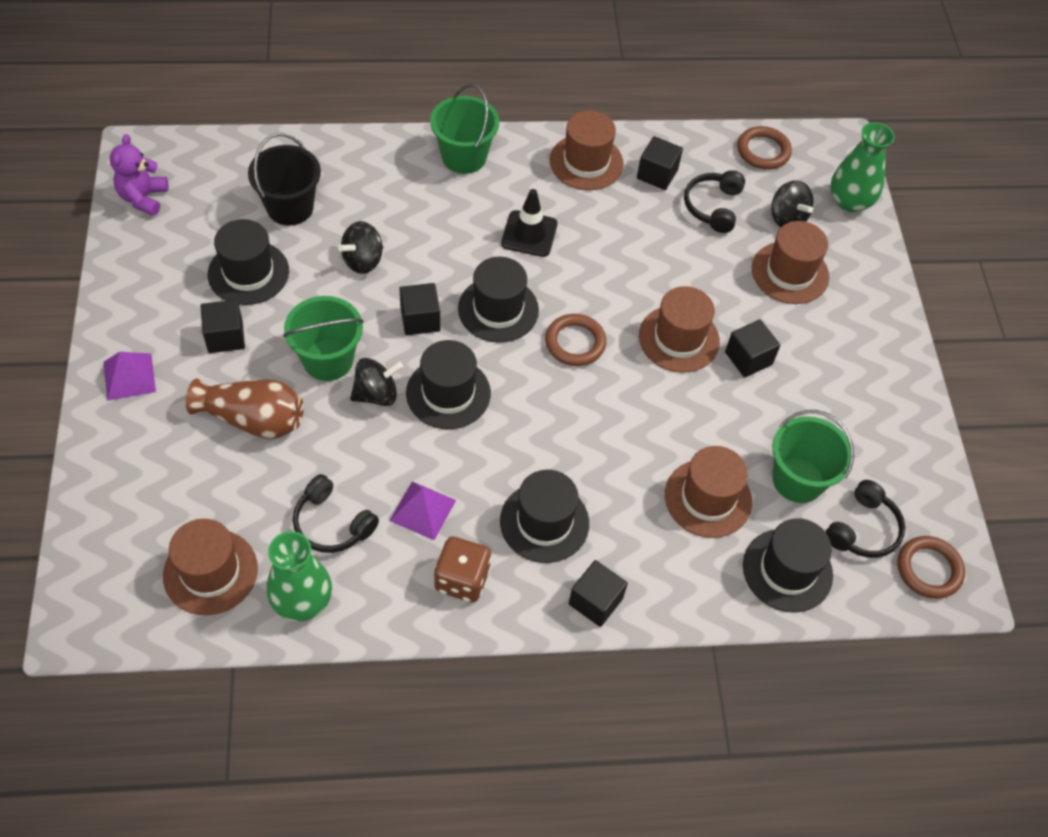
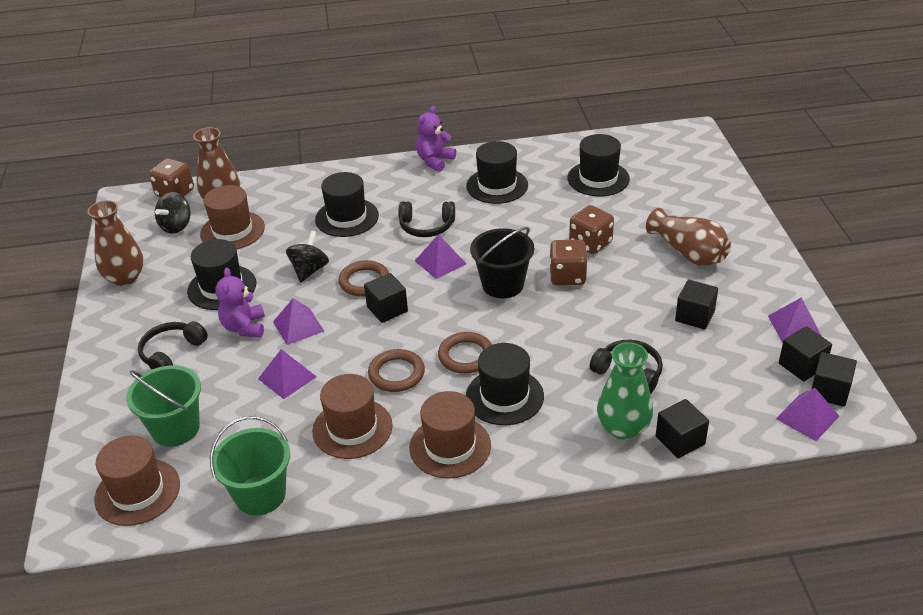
black spinning top: 3 -> 2
black traffic cone: 1 -> 0
brown dice: 1 -> 3
brown hat: 5 -> 4
brown vase: 1 -> 3
green bucket: 3 -> 2
green vase: 2 -> 1
purple pyramid: 2 -> 5
purple teddy bear: 1 -> 2

